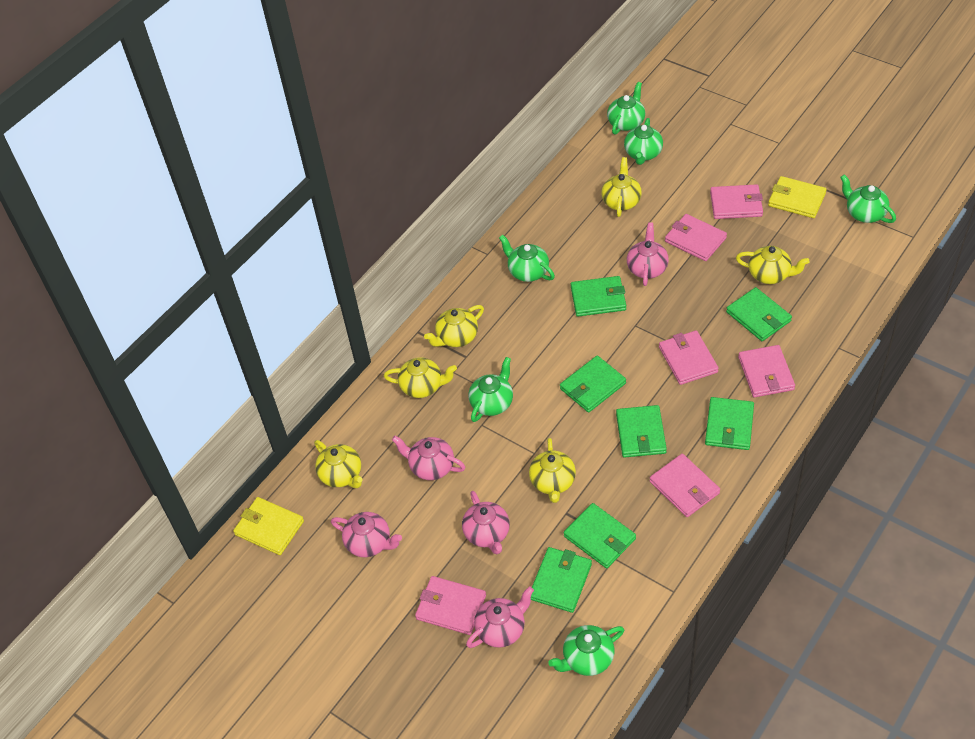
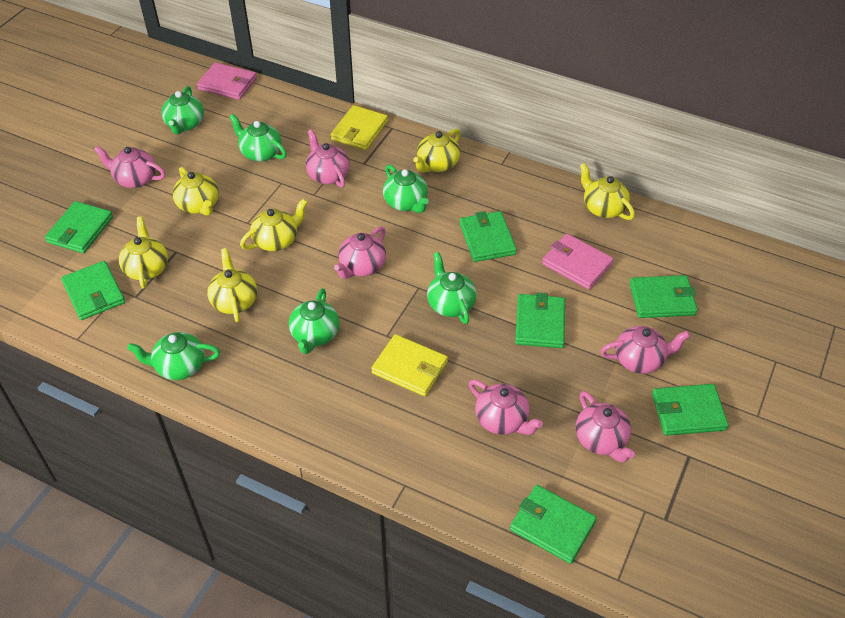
pink teapot: 5 -> 6
pink wallet: 6 -> 2

